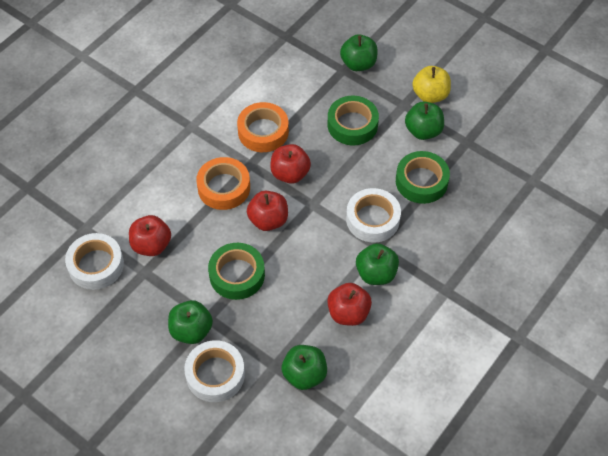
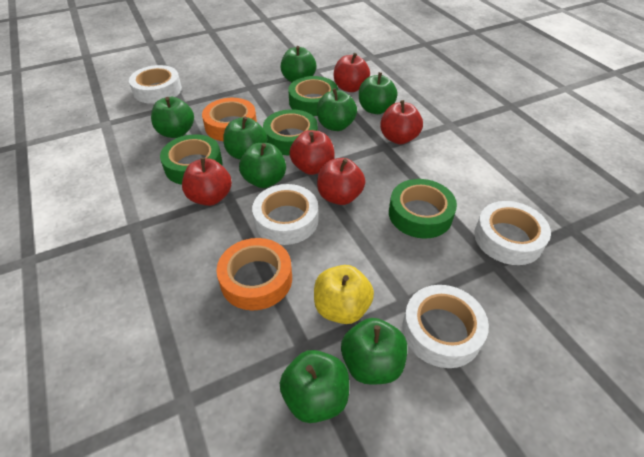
green apple: 5 -> 8
green tape: 3 -> 4
red apple: 4 -> 5
white tape: 3 -> 4

